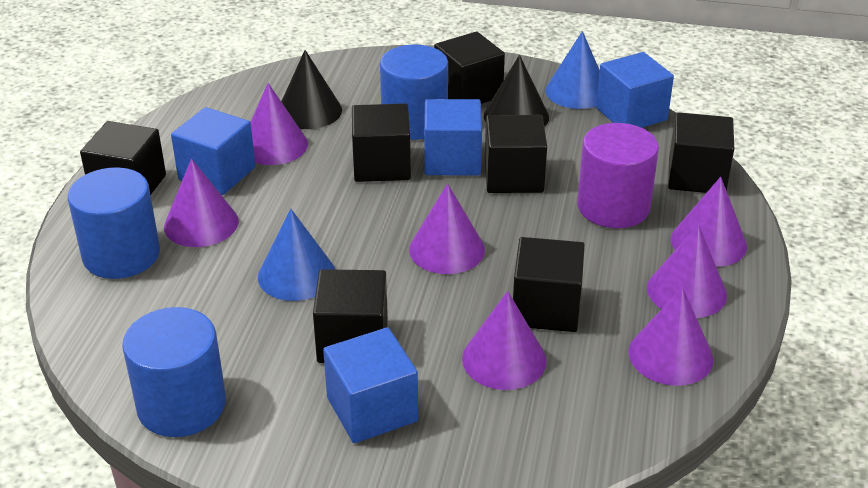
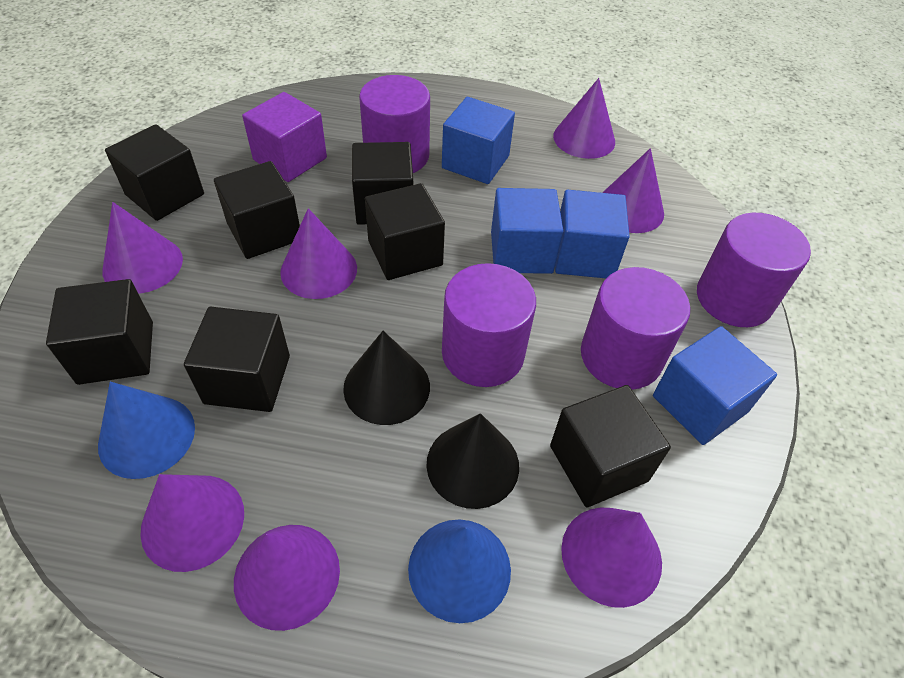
blue cylinder: 3 -> 0
purple cube: 0 -> 1
purple cylinder: 1 -> 4

